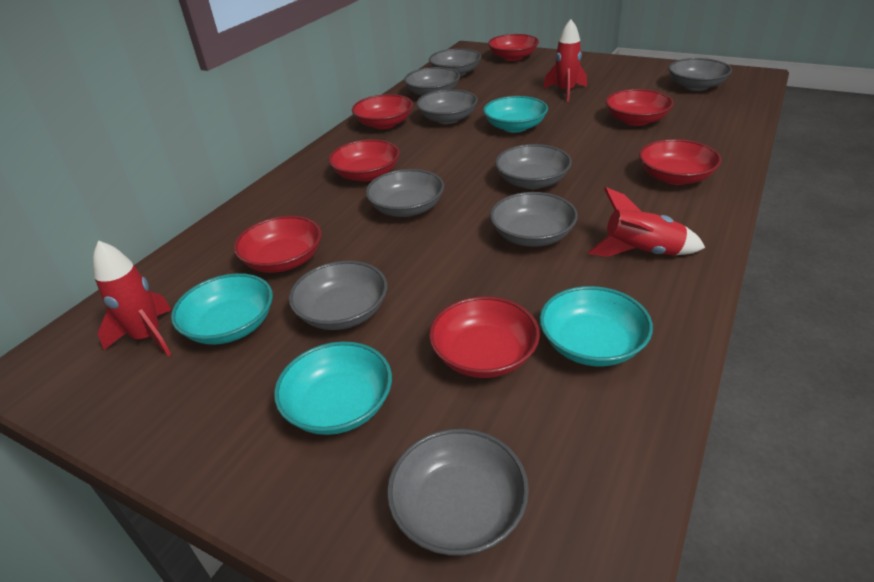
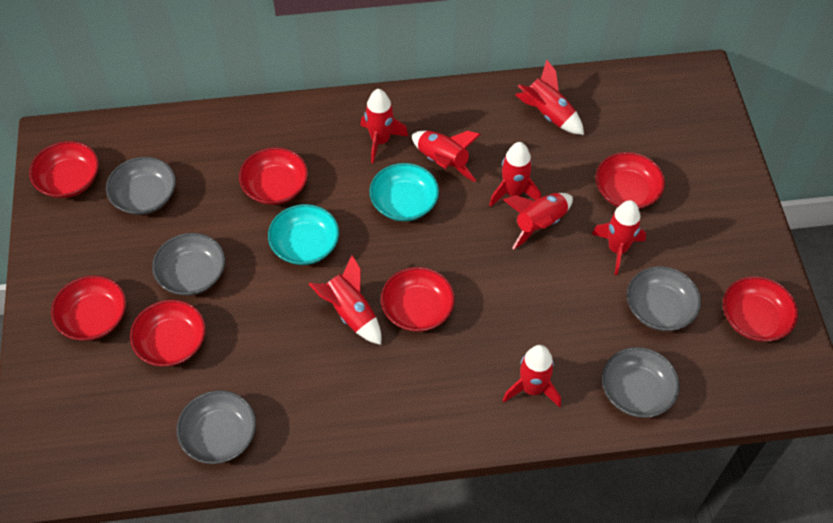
grey bowl: 9 -> 5
red rocket: 3 -> 8
turquoise bowl: 4 -> 2

